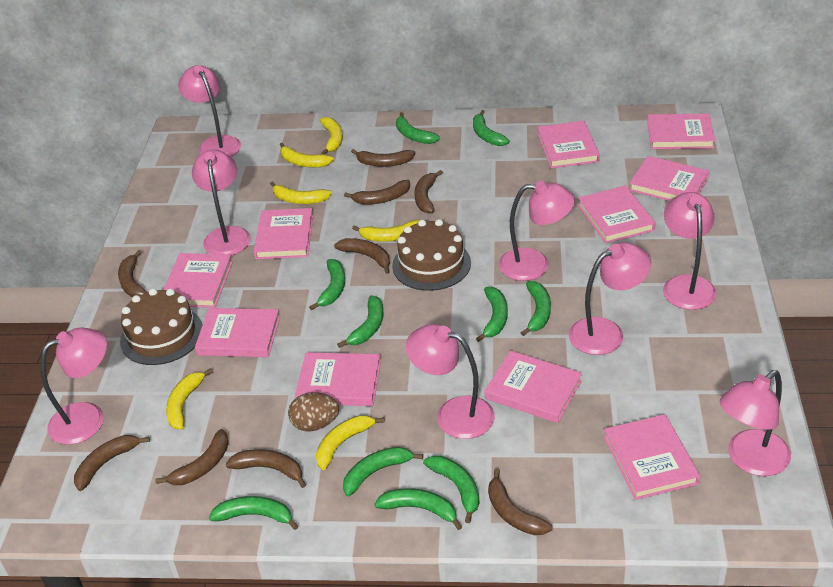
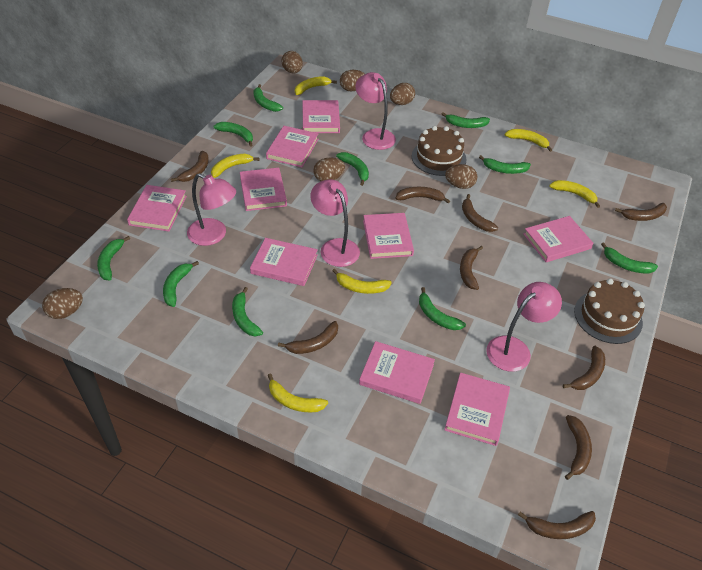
brown egg: 1 -> 6
pink book: 10 -> 9
pink lamp: 8 -> 4

